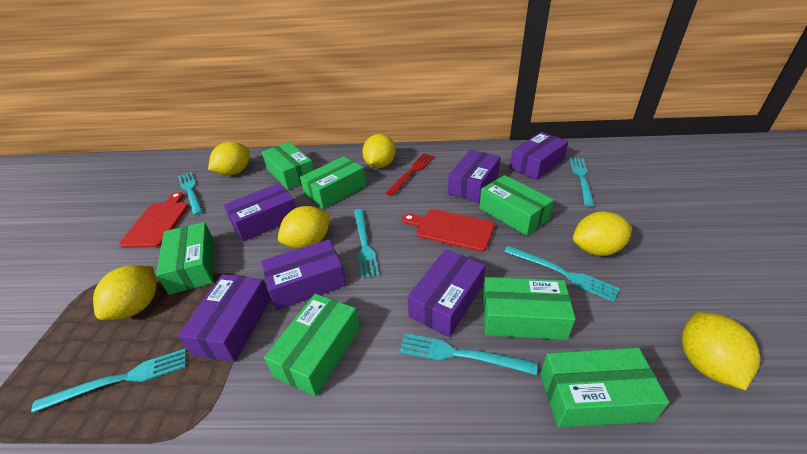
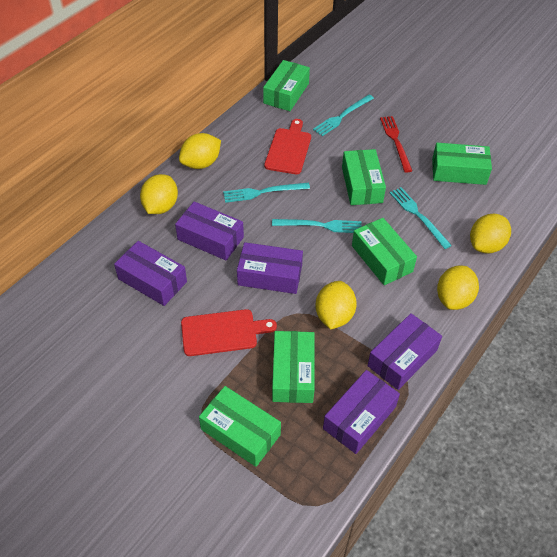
green box: 7 -> 6
purple box: 6 -> 5
turquoise fork: 6 -> 4
yellow lemon: 6 -> 5

